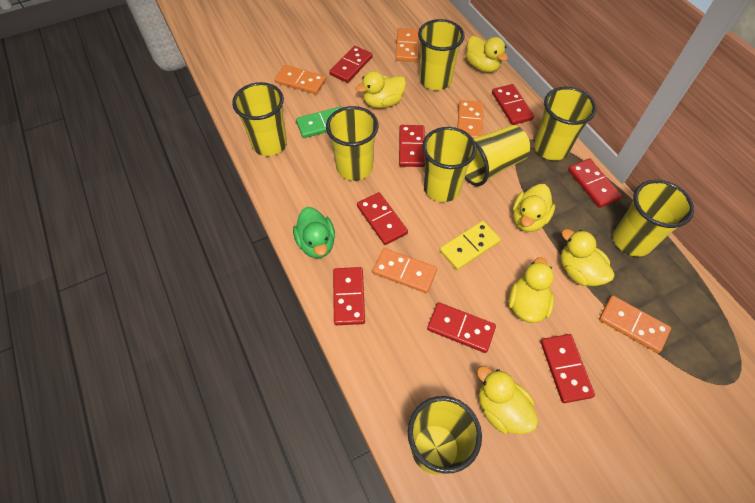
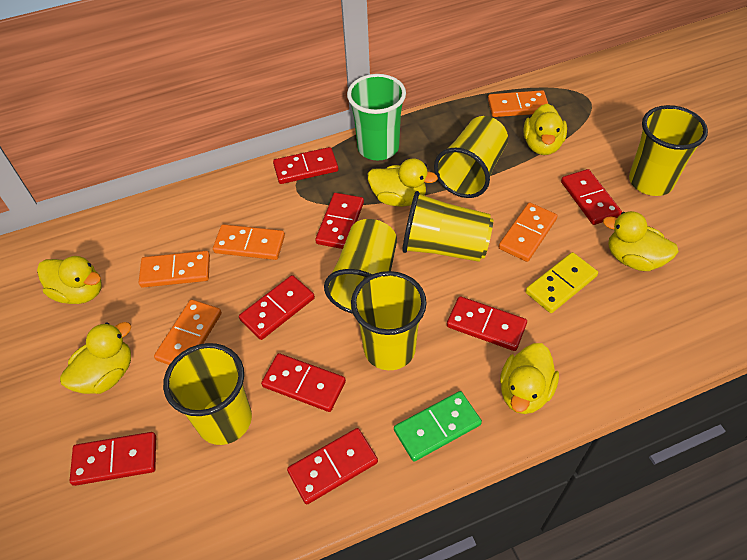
green cup: 0 -> 1
green duck: 1 -> 0
yellow cup: 8 -> 6

